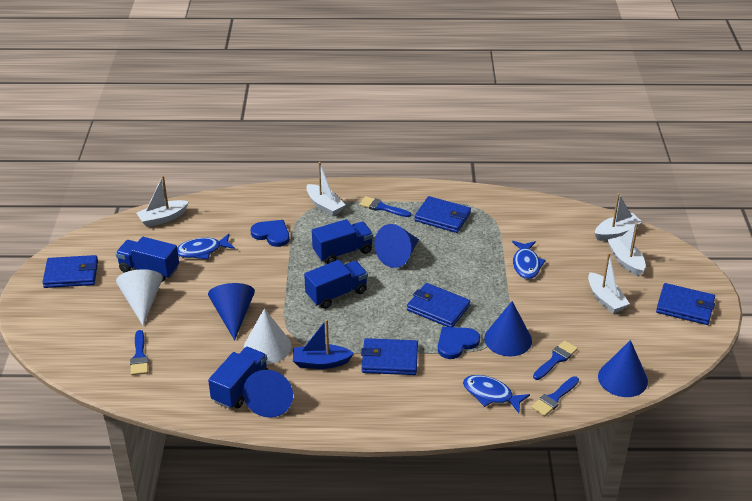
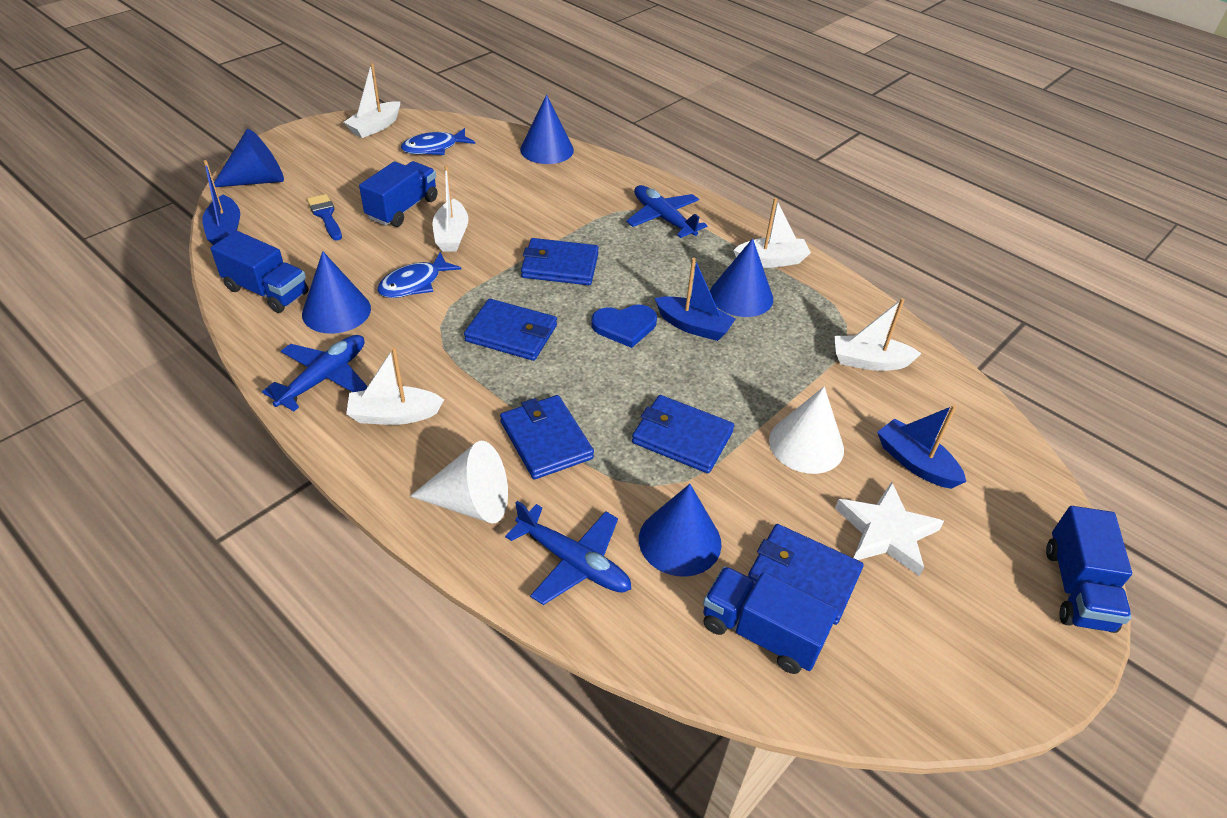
blue boat: 1 -> 3
blue brush: 4 -> 1
blue fish: 3 -> 2
blue heart: 2 -> 1
blue plane: 0 -> 3
white star: 0 -> 1

